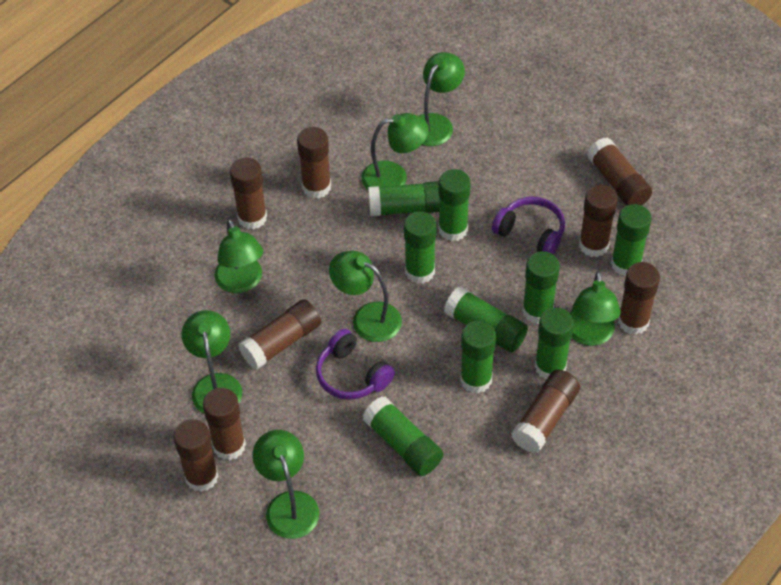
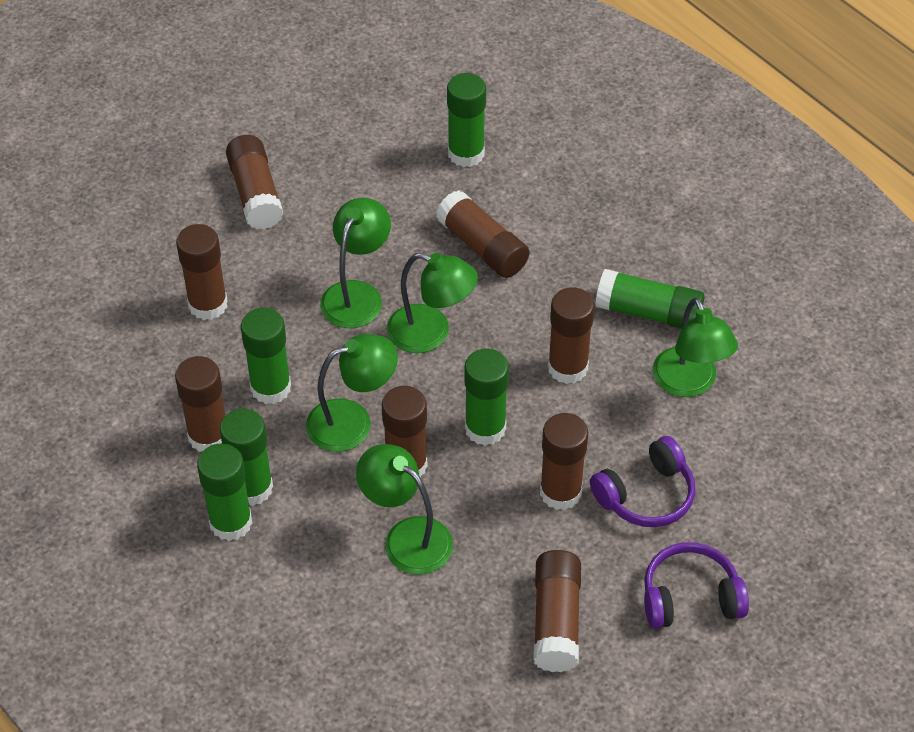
brown glue stick: 9 -> 8
green glue stick: 9 -> 6
green lamp: 7 -> 5

